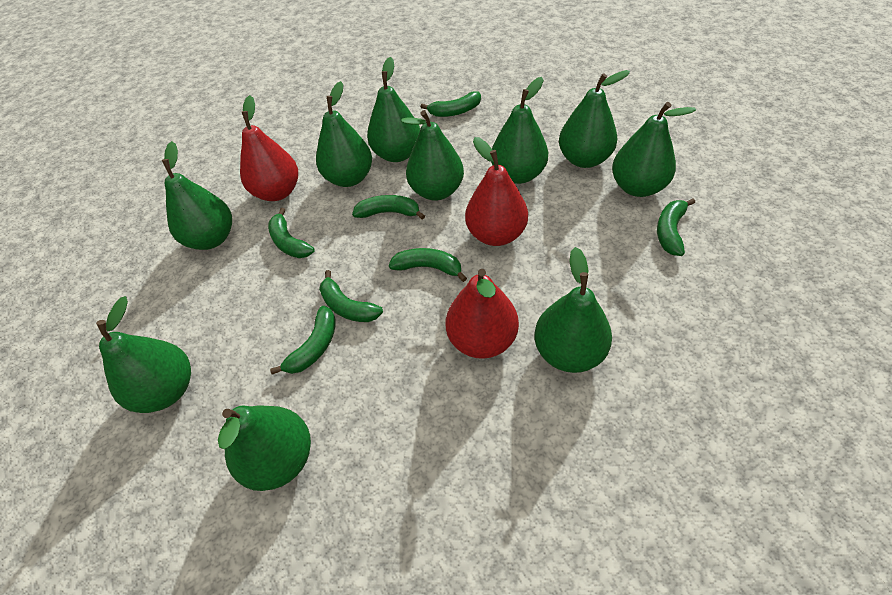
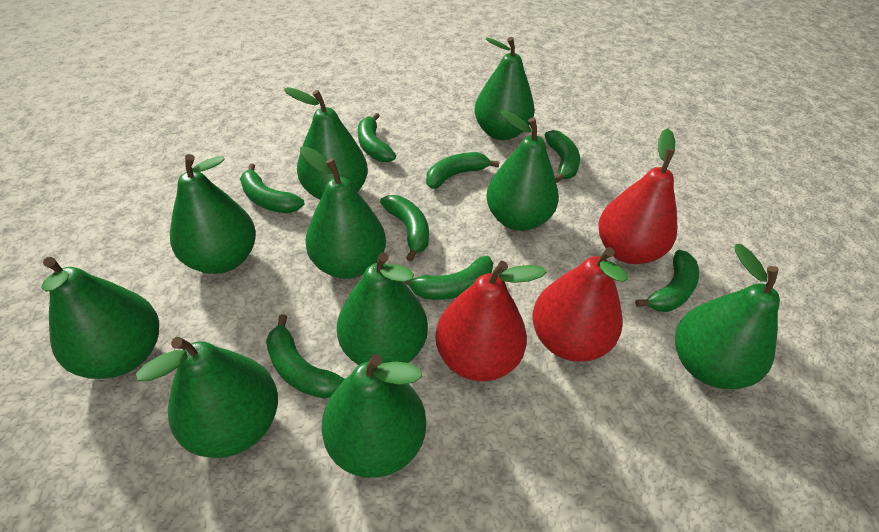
green banana: 7 -> 8

